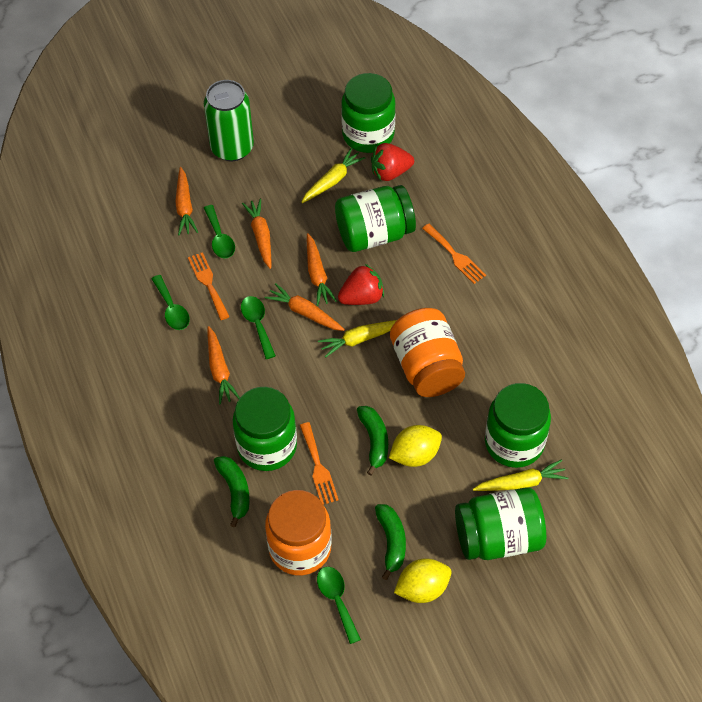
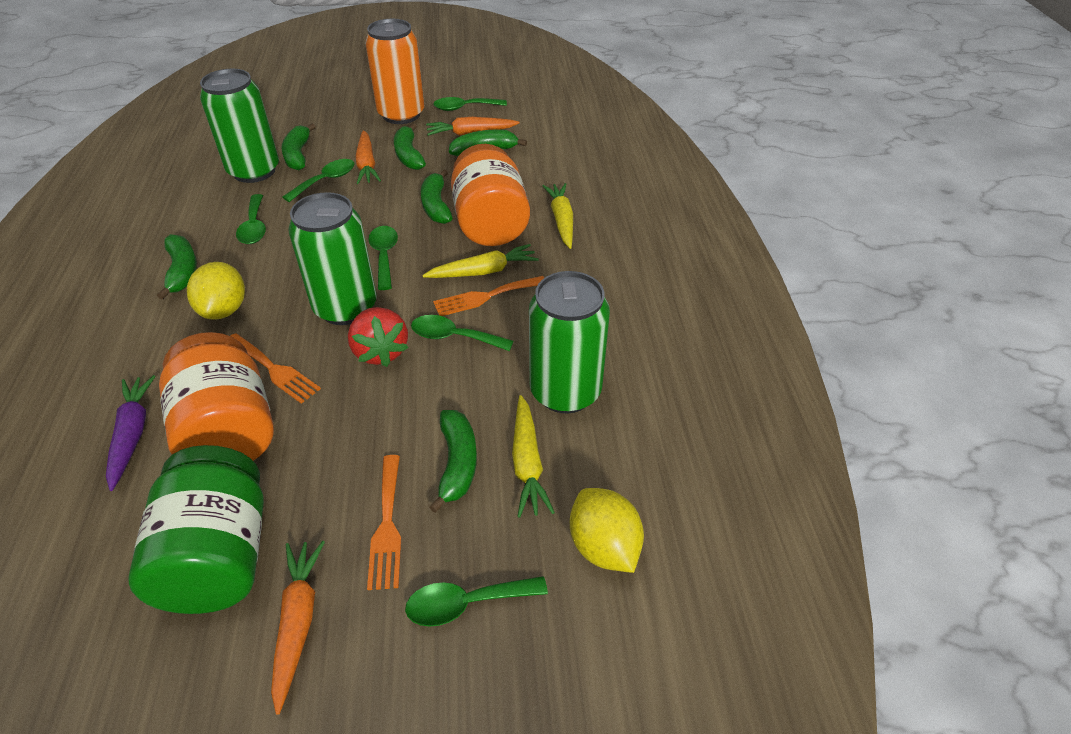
green banana: 3 -> 6
green can: 1 -> 3
green jar: 5 -> 1
green spoon: 4 -> 6
orange can: 0 -> 1
orange carrot: 5 -> 3
purple carrot: 0 -> 1
red strawberry: 2 -> 1

